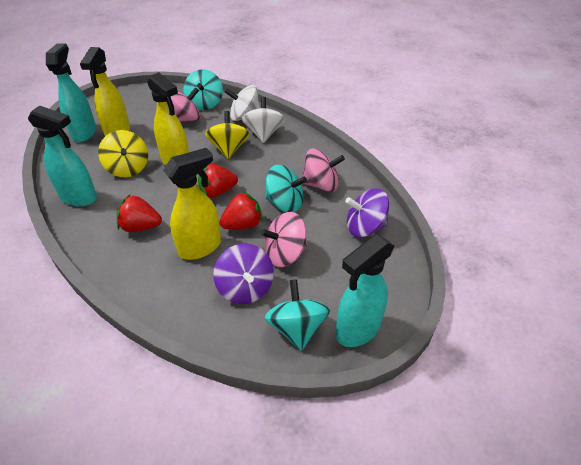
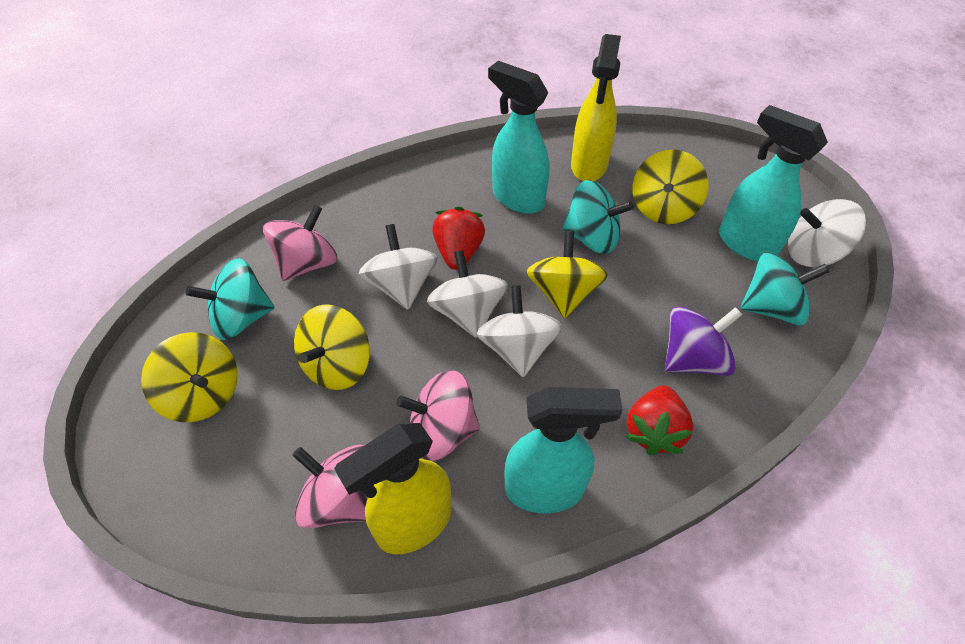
purple spinning top: 2 -> 1
red strawberry: 3 -> 2
white spinning top: 2 -> 4
yellow spinning top: 2 -> 4
yellow spray bottle: 3 -> 2

